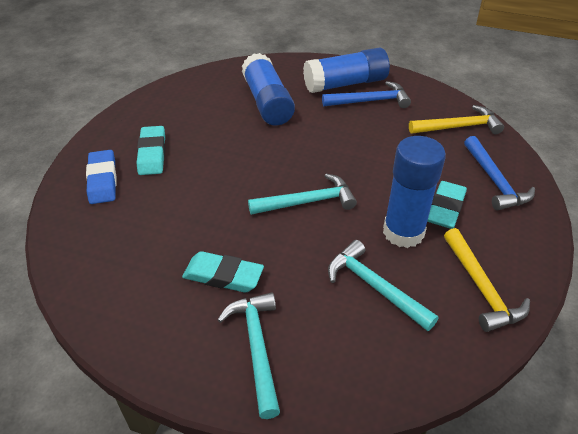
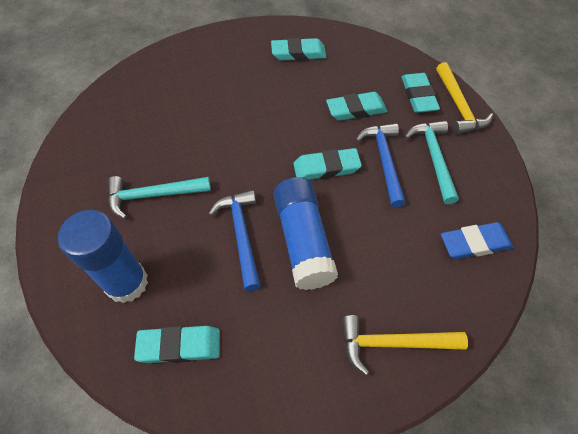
blue glue stick: 3 -> 2
turquoise eraser: 3 -> 5
turquoise hammer: 3 -> 2

